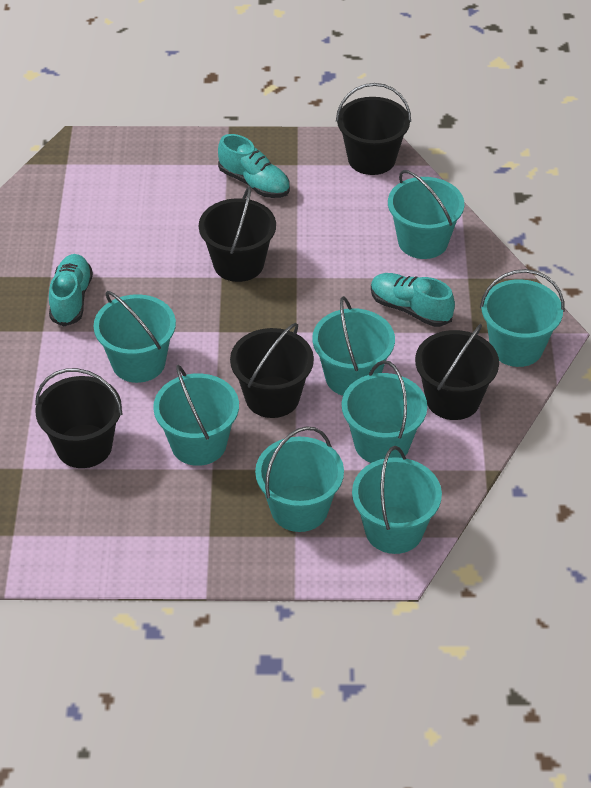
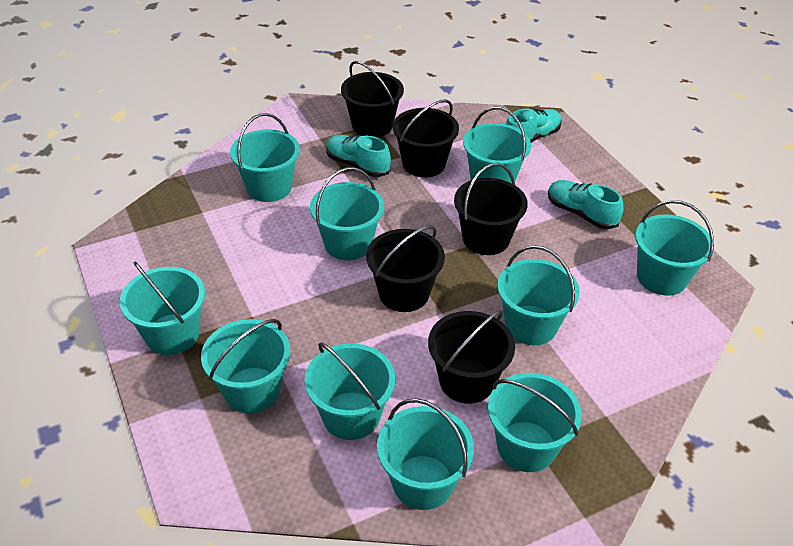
turquoise bucket: 8 -> 10

